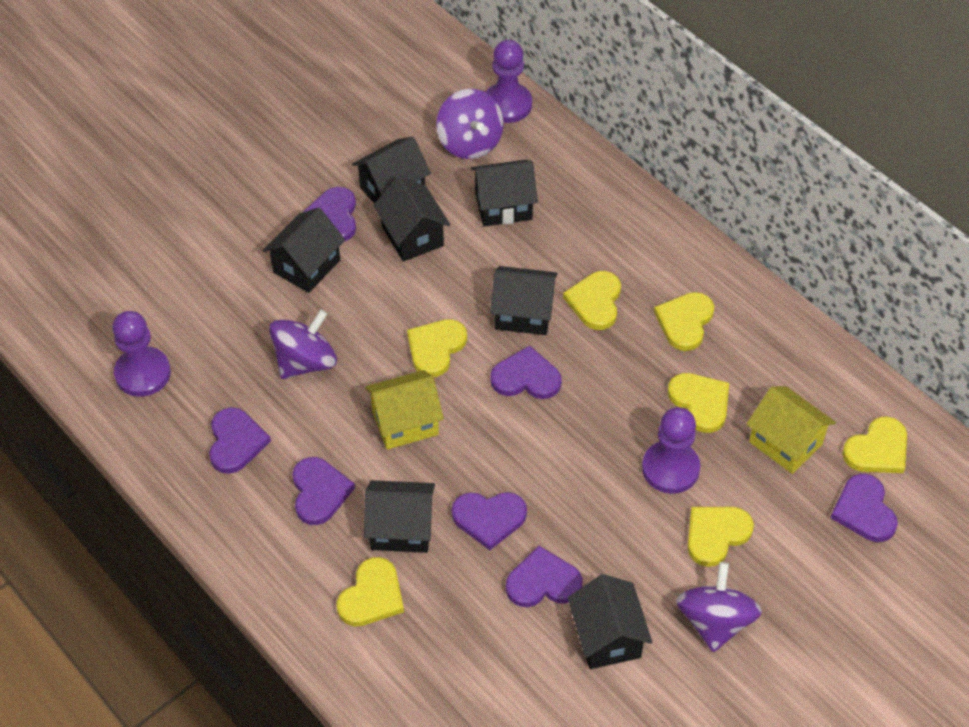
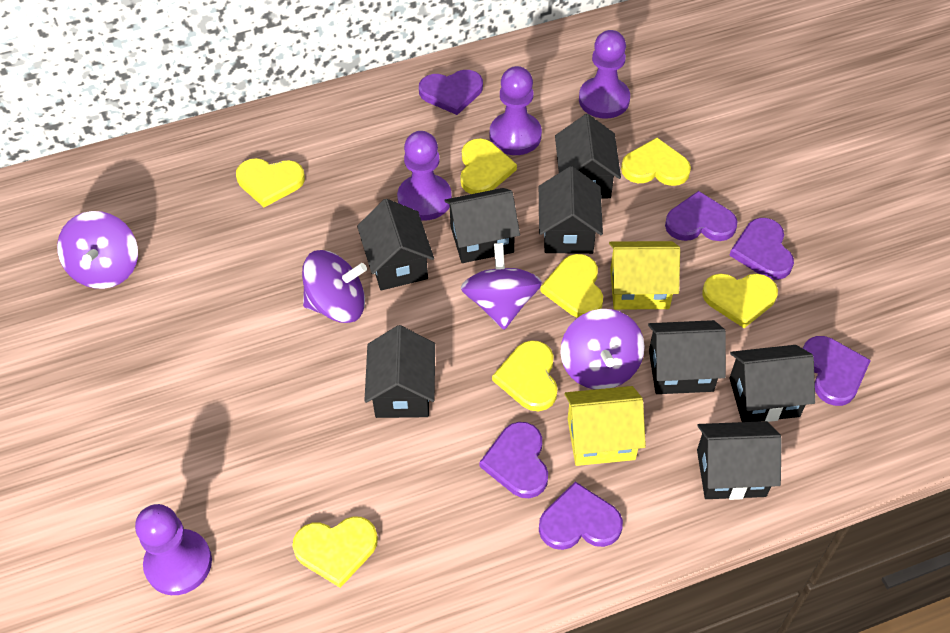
black house: 7 -> 8
purple heart: 7 -> 6
purple pawn: 3 -> 4
purple spinning top: 3 -> 4

